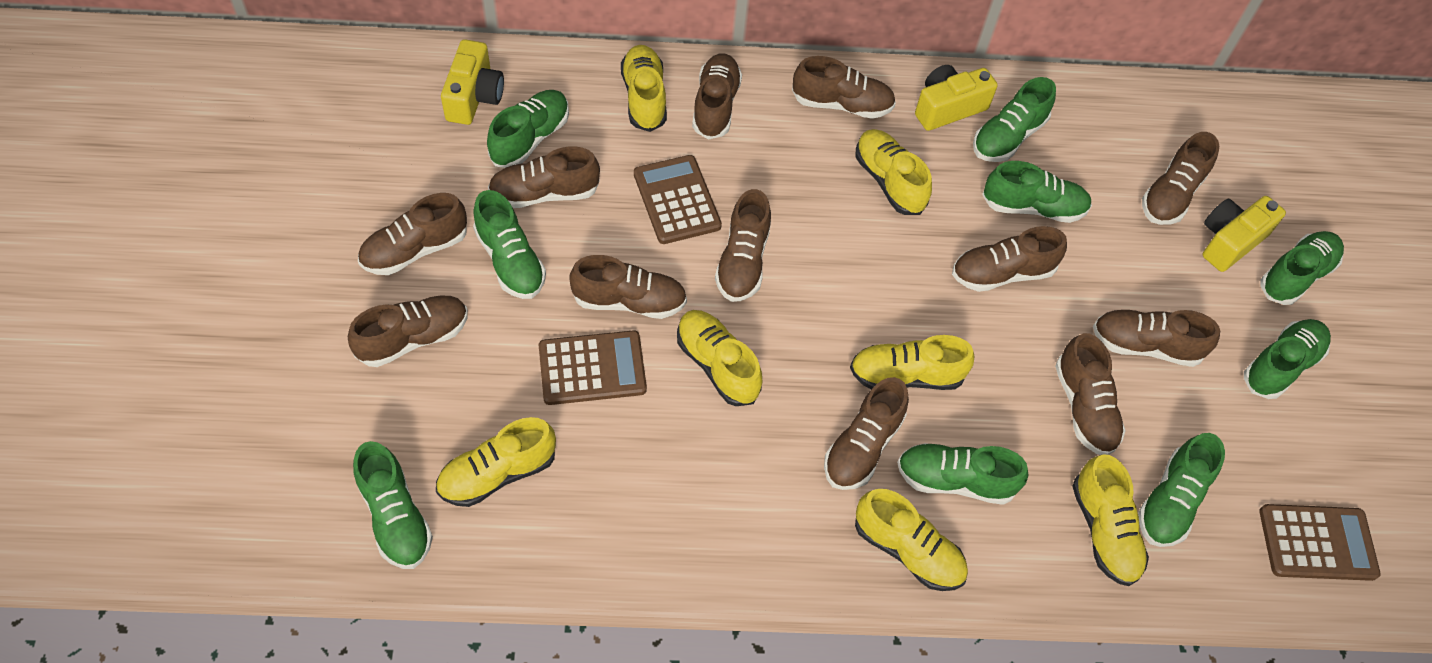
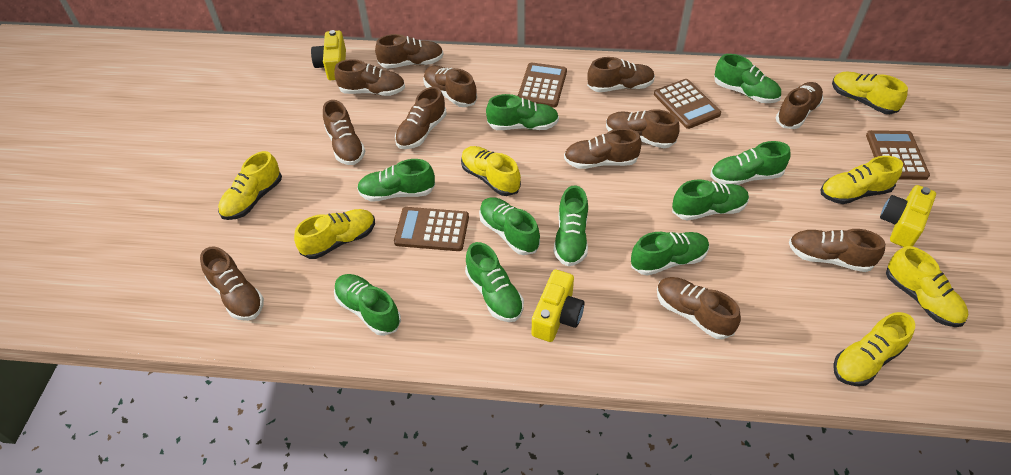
brown calculator: 3 -> 4
green shoe: 9 -> 10

